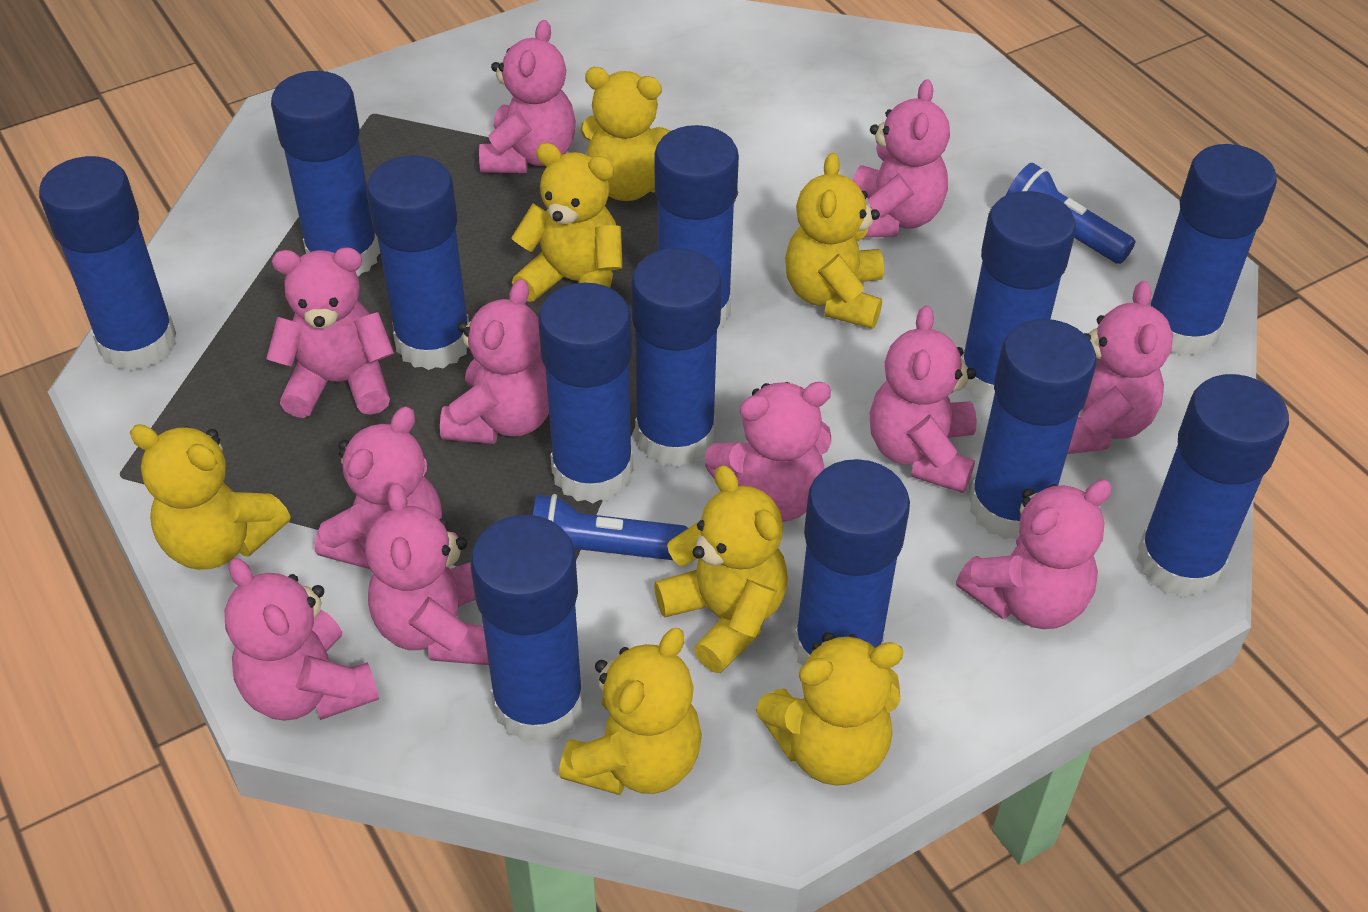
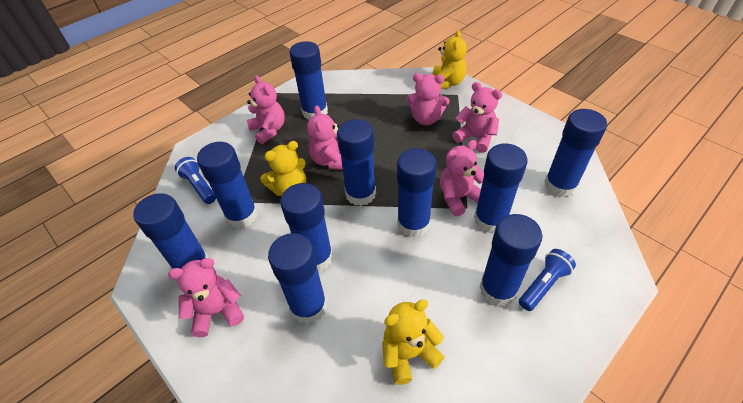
blue glue stick: 12 -> 10
pink teddy bear: 11 -> 6
yellow teddy bear: 7 -> 3

